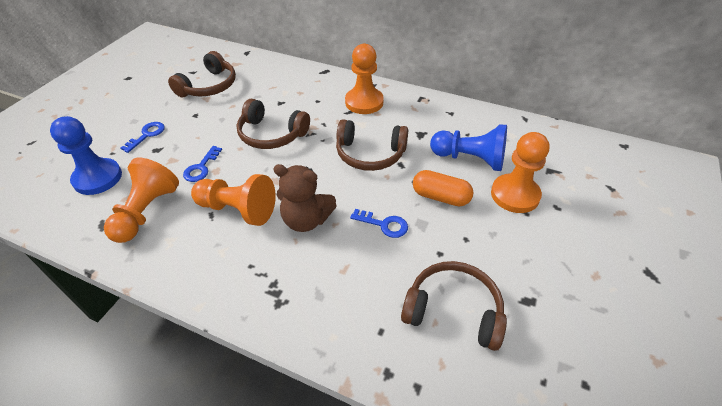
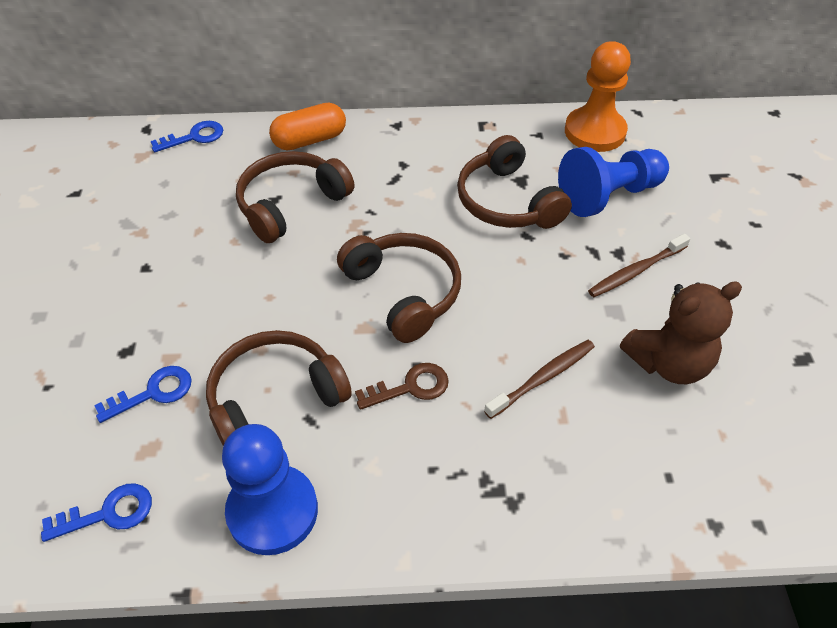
brown key: 0 -> 1
brown toothbrush: 0 -> 2
orange pawn: 4 -> 1

